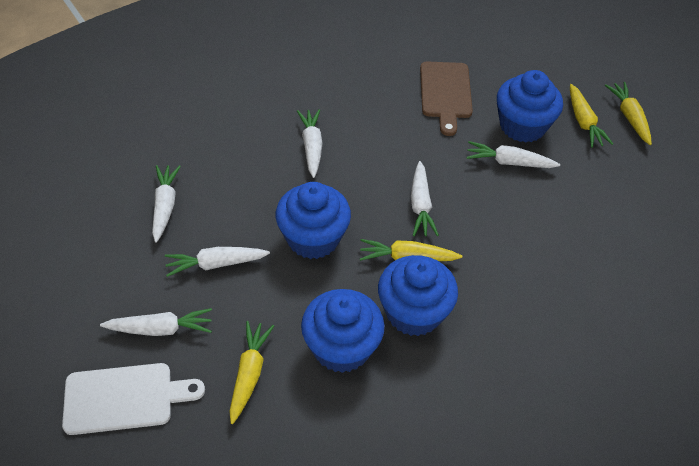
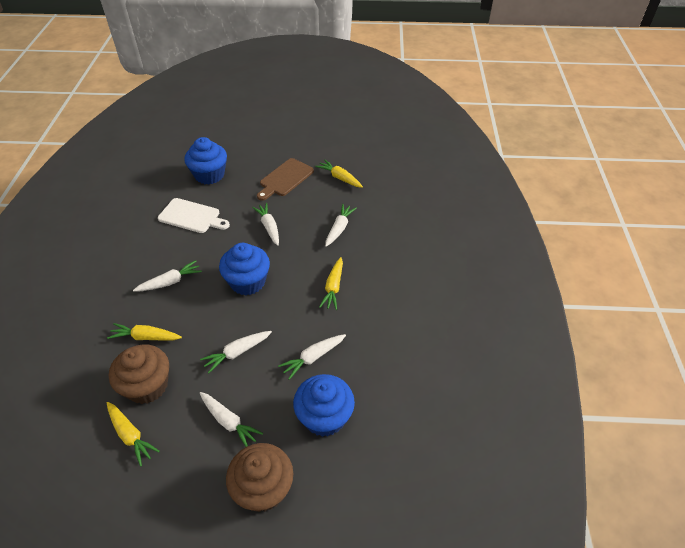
blue cupcake: 4 -> 3
brown cupcake: 0 -> 2

